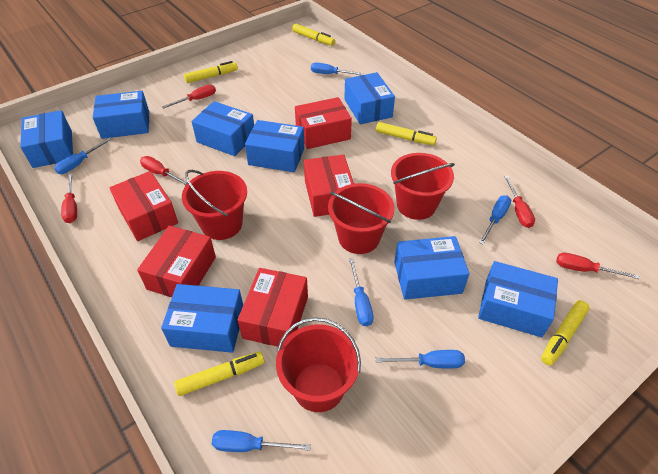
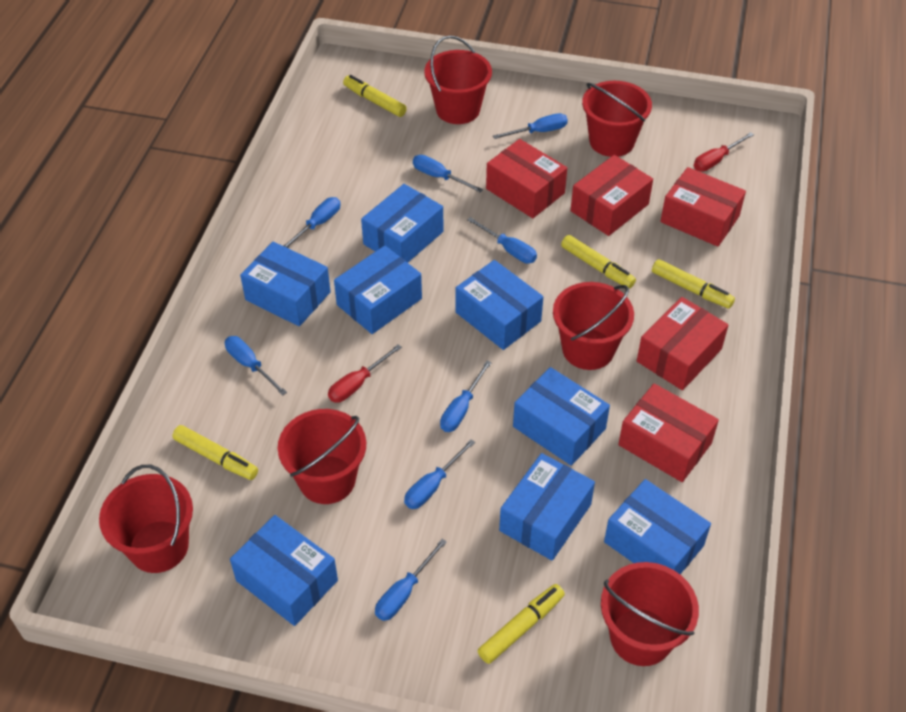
blue screwdriver: 6 -> 8
red bucket: 4 -> 6
red screwdriver: 5 -> 2

